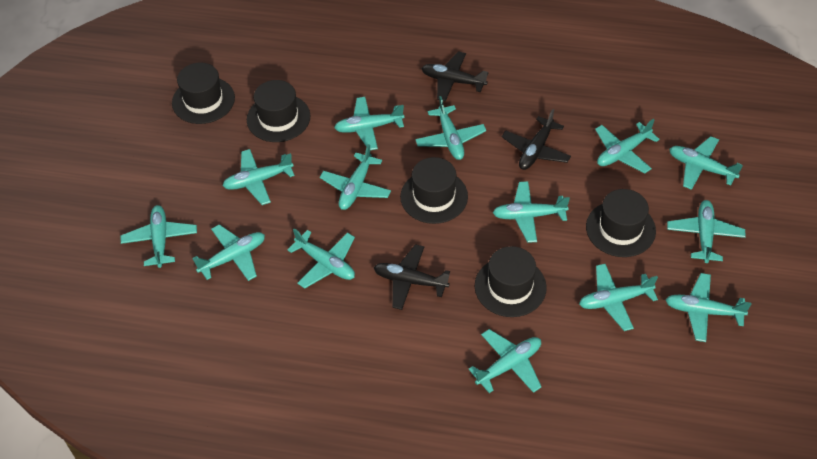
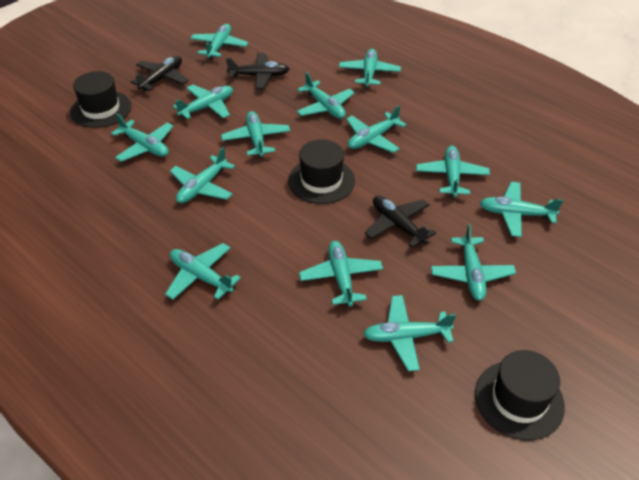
black hat: 5 -> 3

